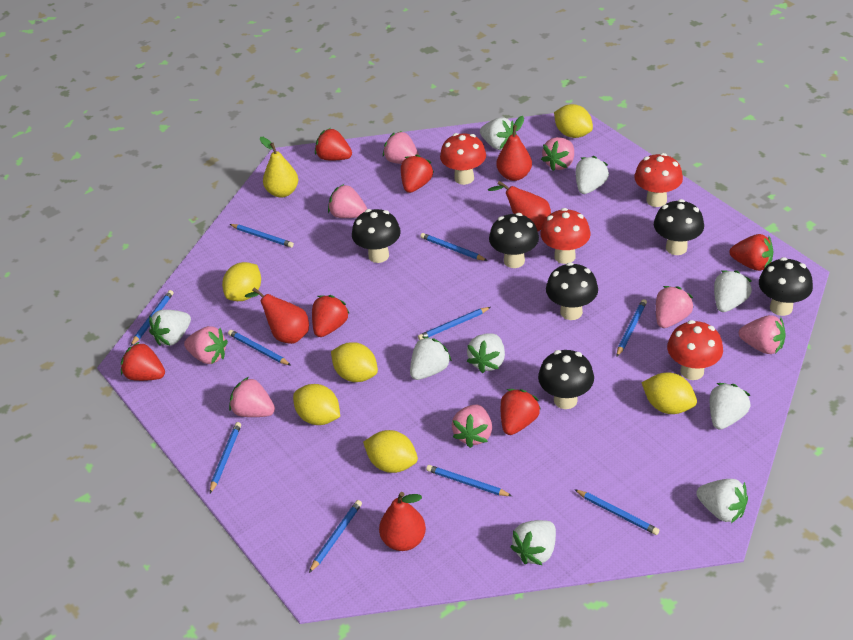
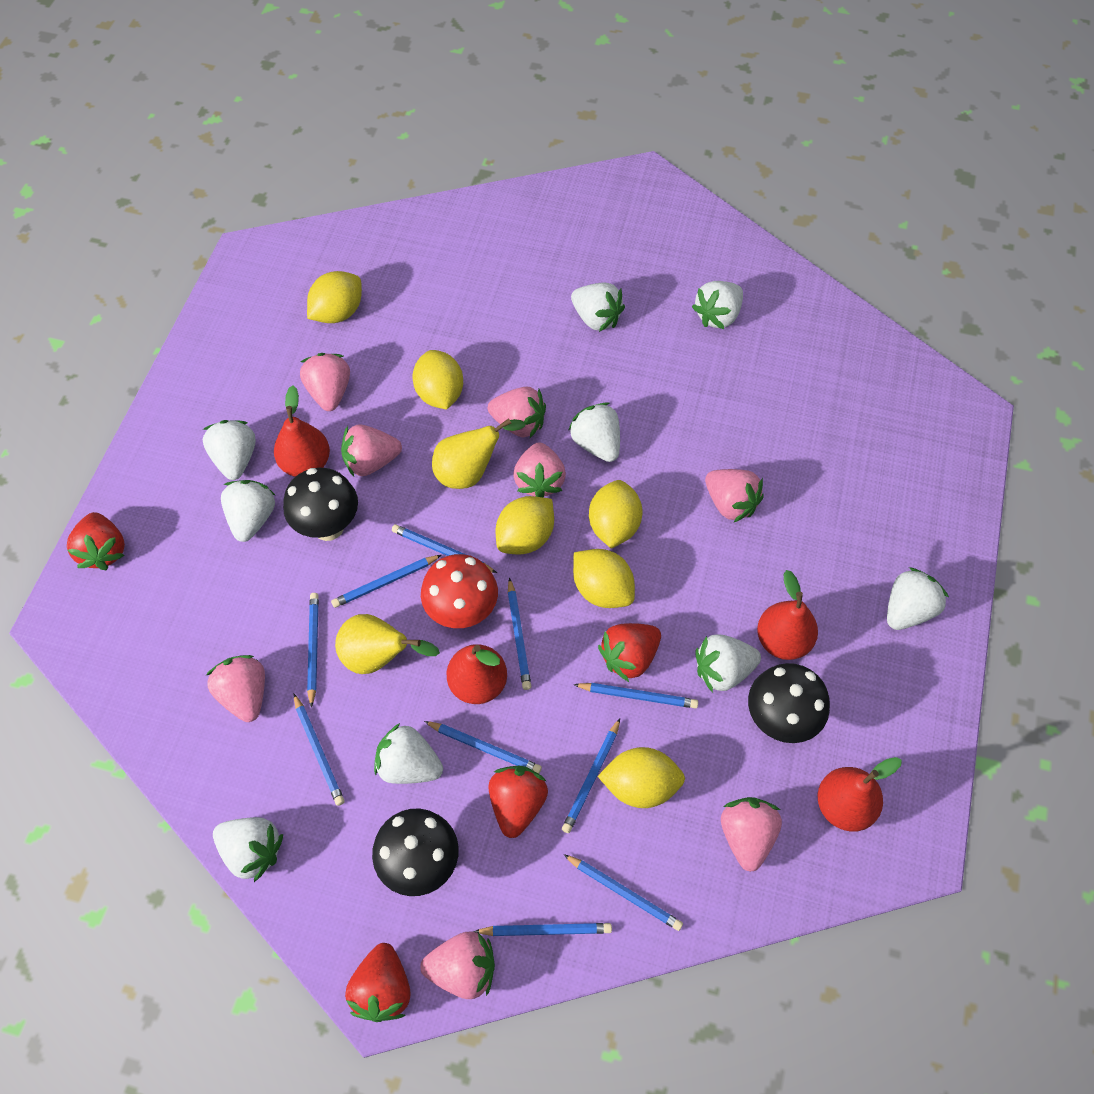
black mushroom: 6 -> 3
red mushroom: 4 -> 1
red strawberry: 6 -> 4
yellow pear: 1 -> 2

